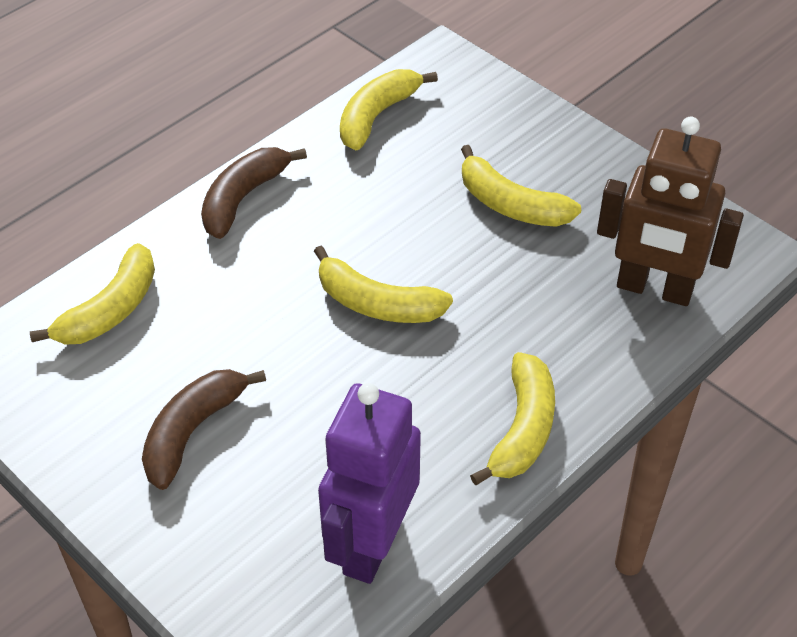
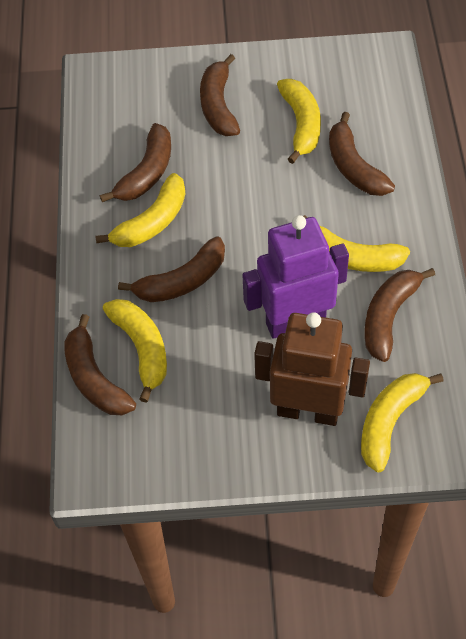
brown banana: 2 -> 6

